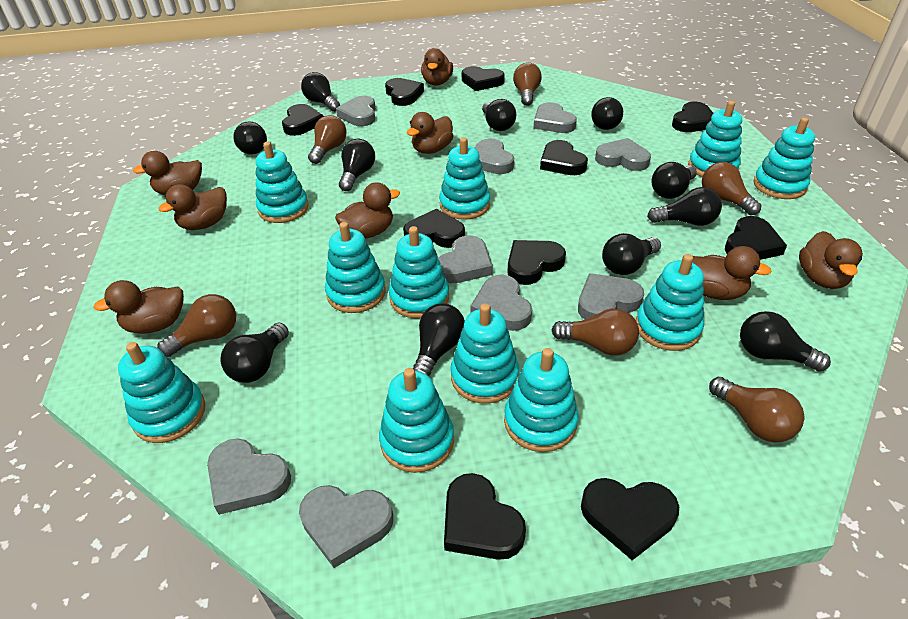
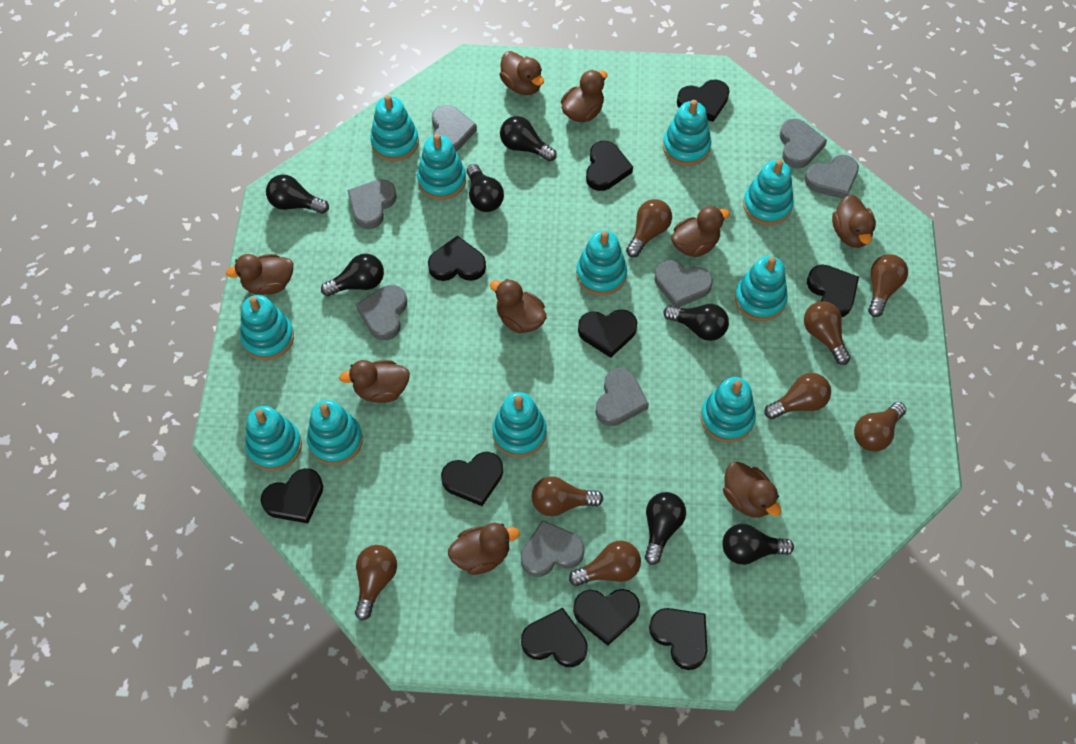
black light bulb: 11 -> 7
brown duck: 8 -> 9
brown light bulb: 6 -> 8
grey heart: 9 -> 8

